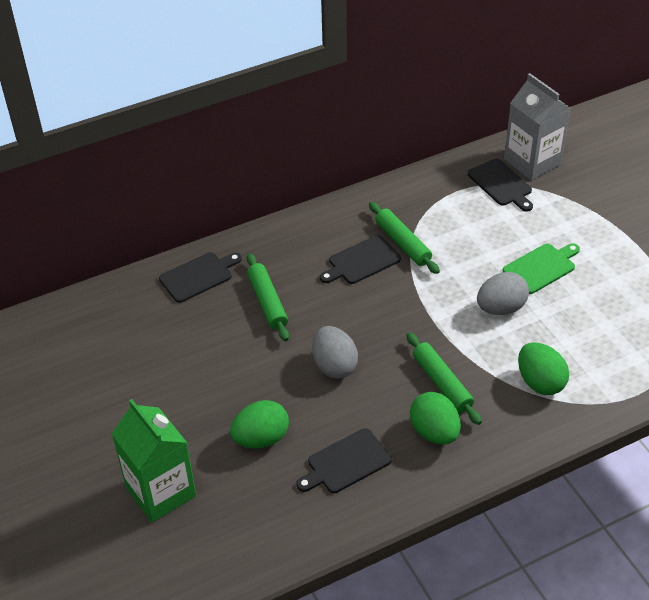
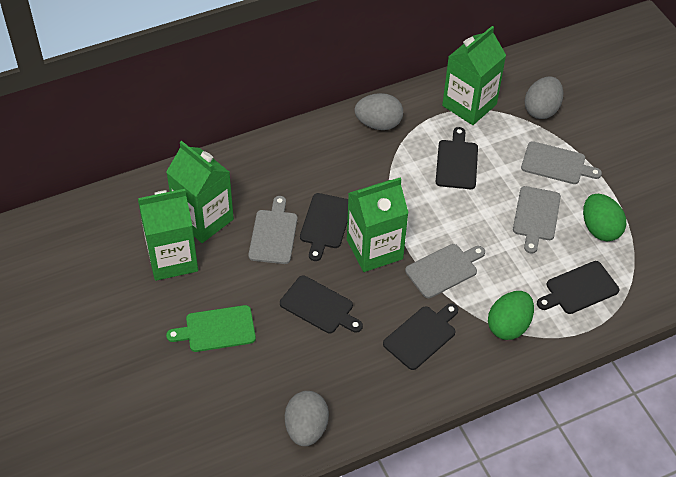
black cutting board: 4 -> 5
green carton: 1 -> 4
green egg: 3 -> 2
green rolling pin: 3 -> 0
grey carton: 1 -> 0
grey cutting board: 0 -> 4
grey egg: 2 -> 3

